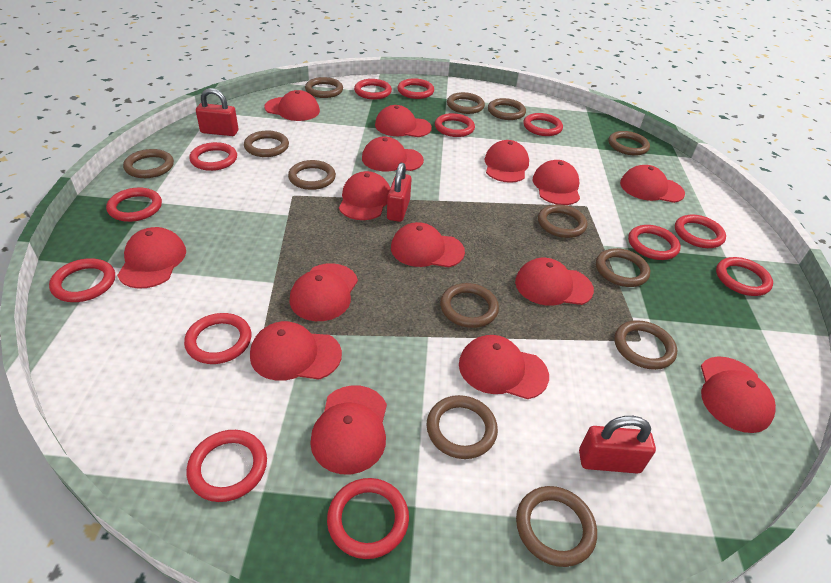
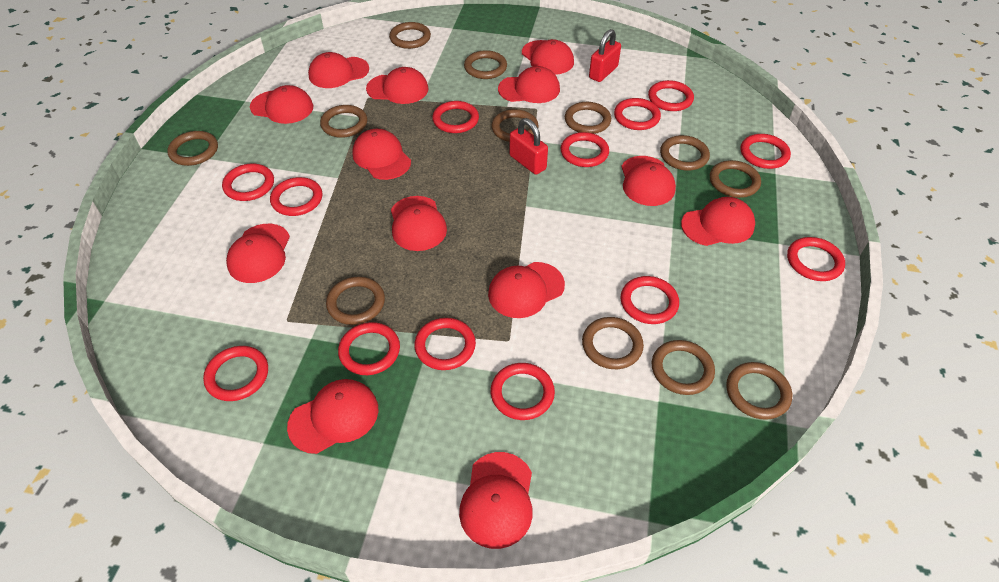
brown ring: 13 -> 12
red cap: 15 -> 13
red padlock: 3 -> 2

